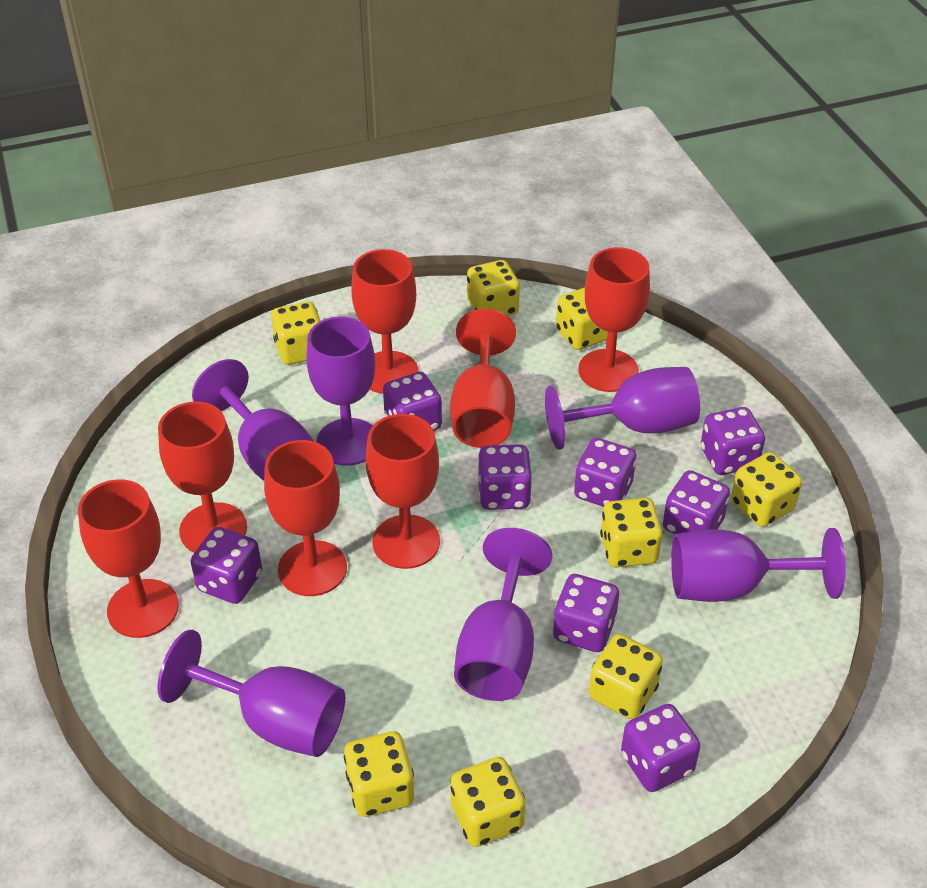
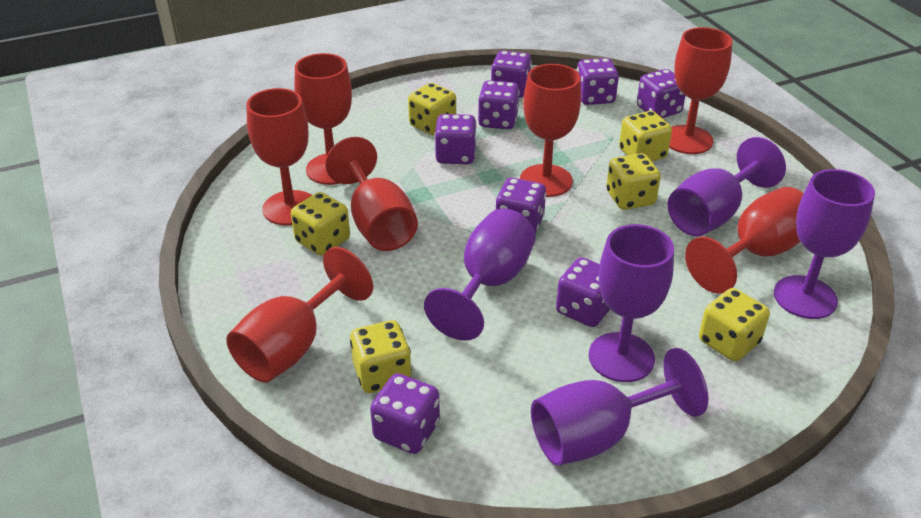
purple goblet: 6 -> 5
yellow dice: 8 -> 6

